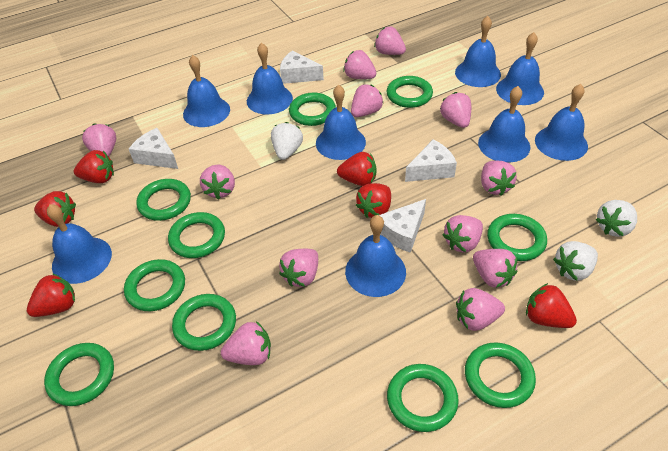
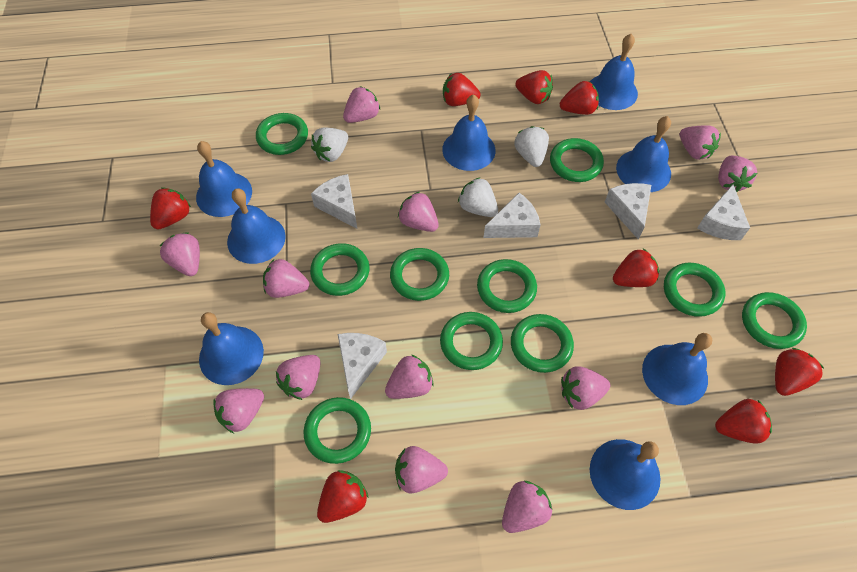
blue bell: 9 -> 8
red strawberry: 6 -> 8
white cheese: 4 -> 5

